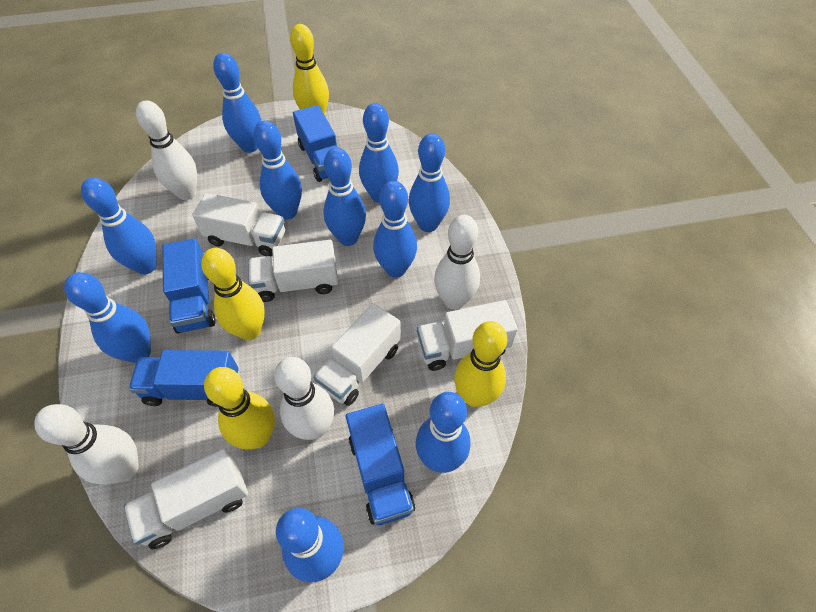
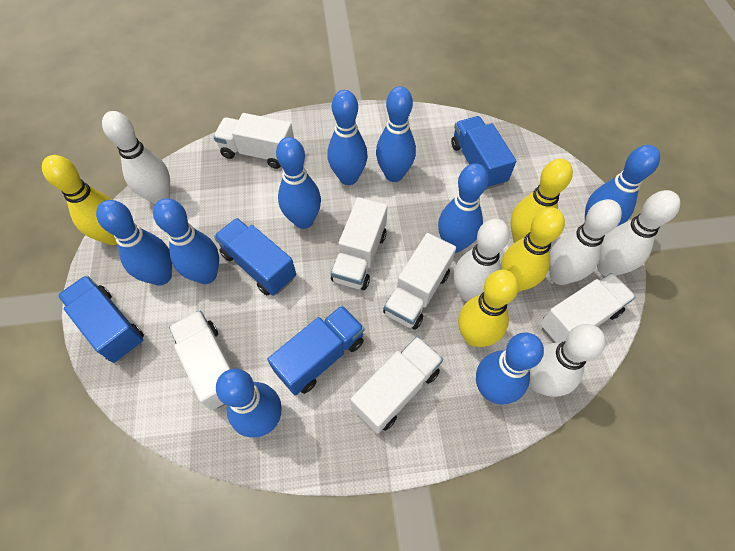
blue bowling pin: 10 -> 9
white bowling pin: 4 -> 5
white truck: 5 -> 6

